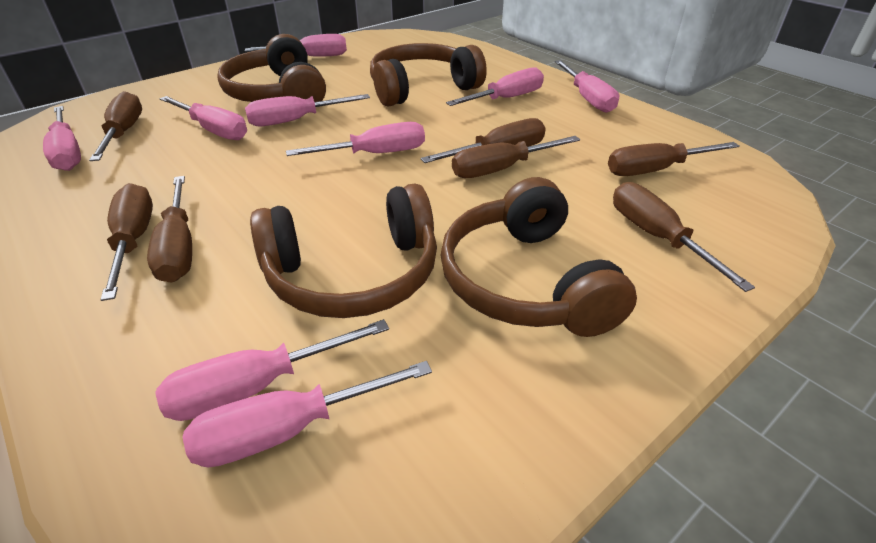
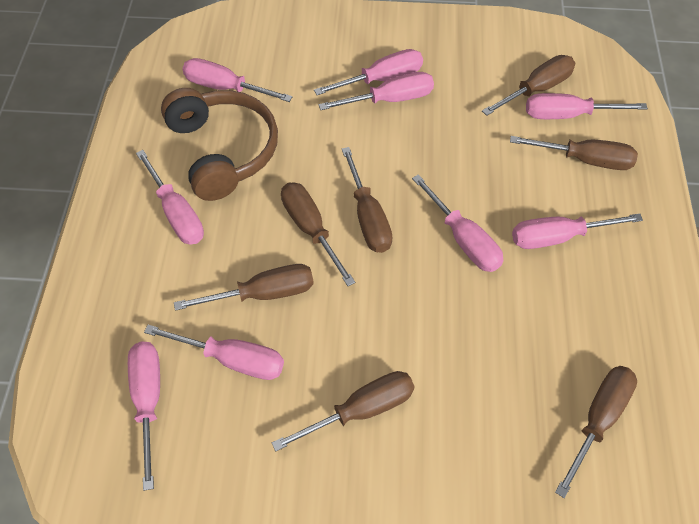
brown headphones: 4 -> 1

